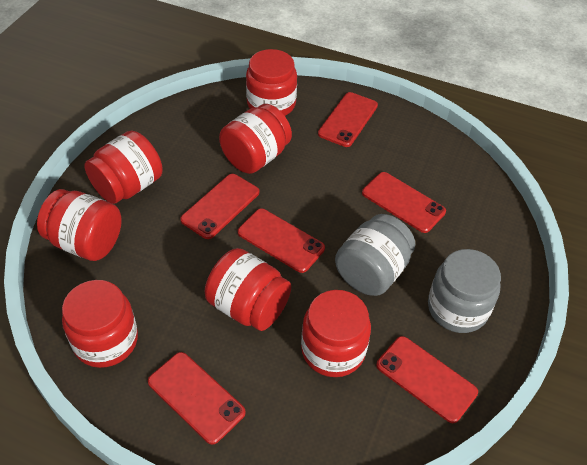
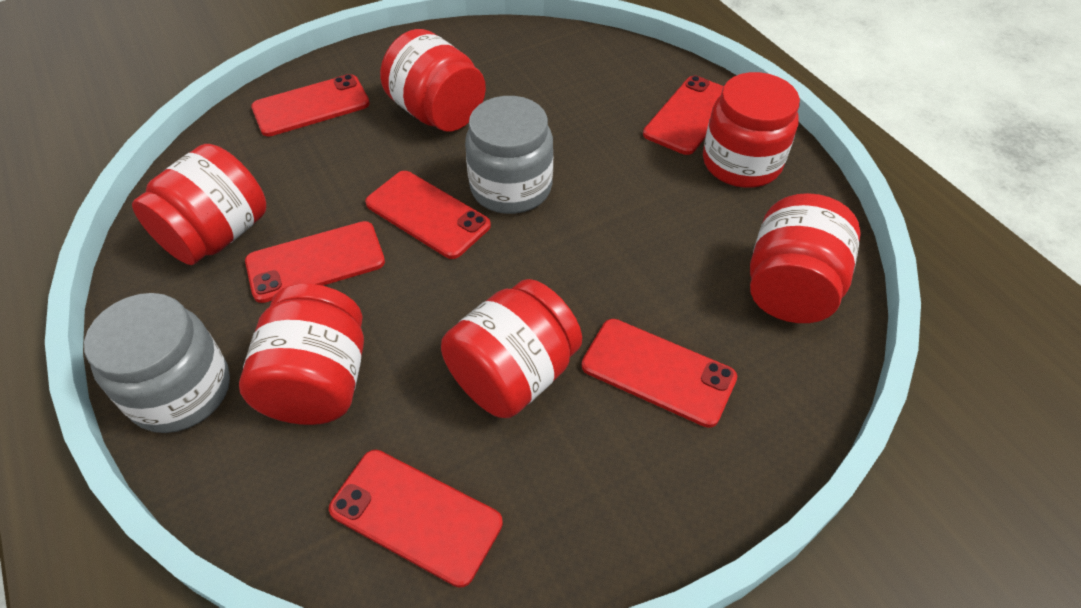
red jar: 7 -> 6

